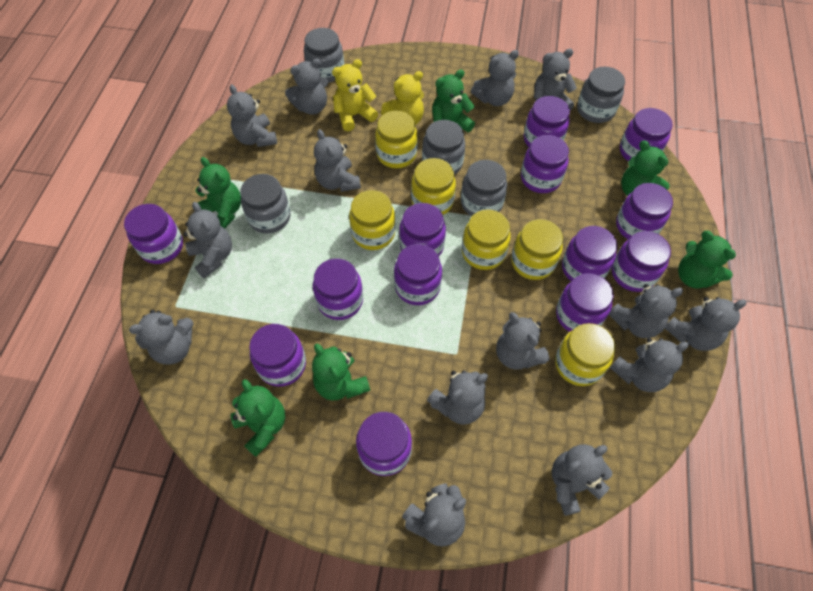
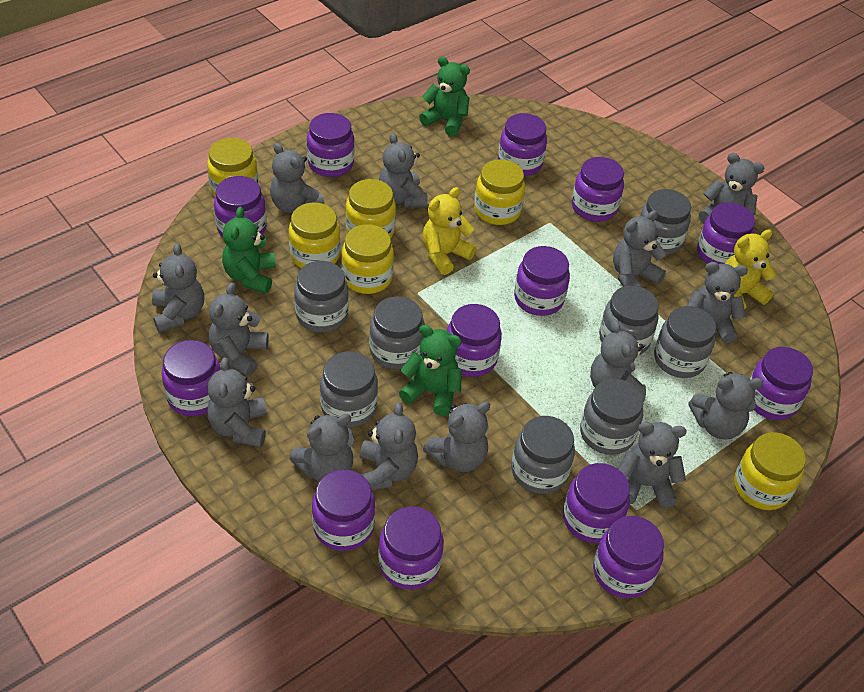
green teddy bear: 6 -> 3
grey jar: 5 -> 8

